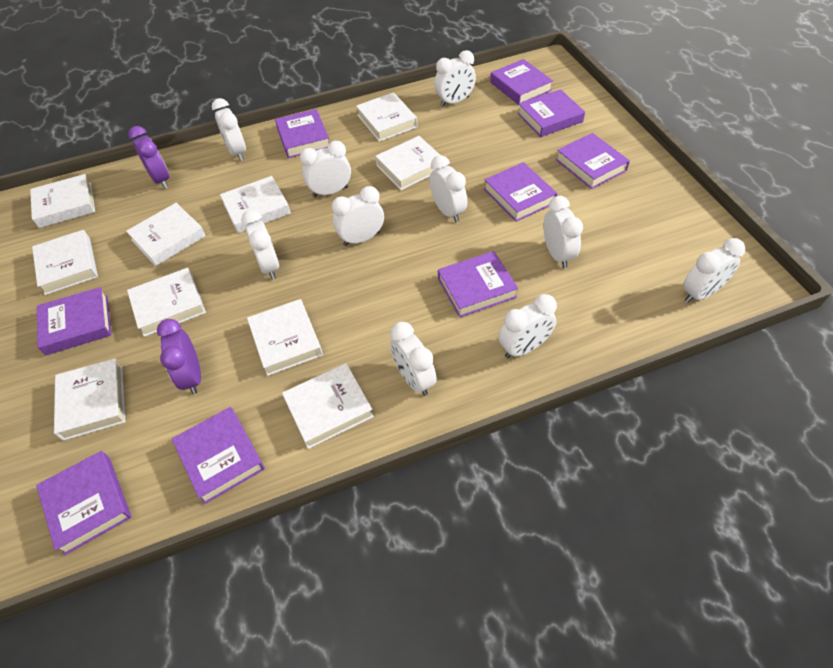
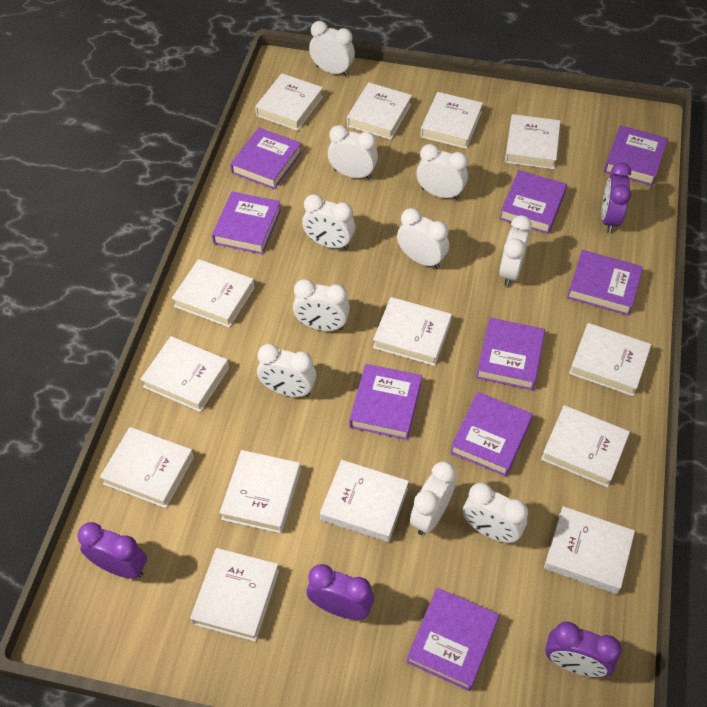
purple clock: 2 -> 4
white book: 10 -> 14

